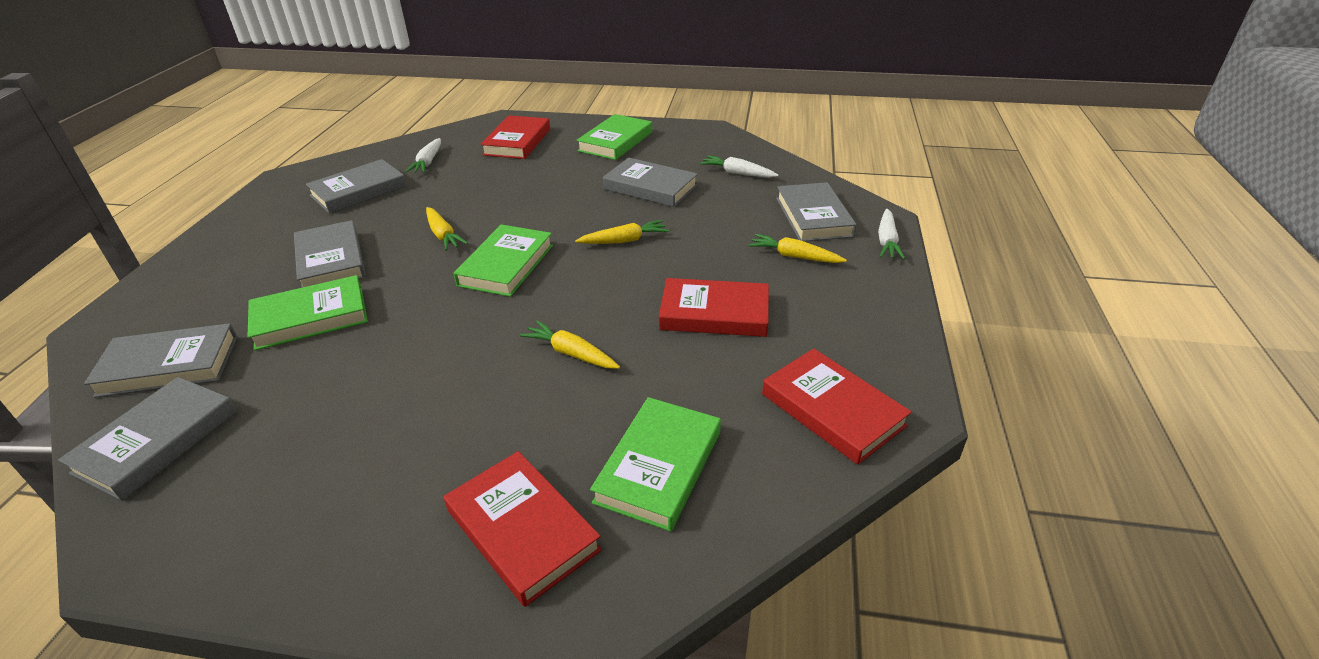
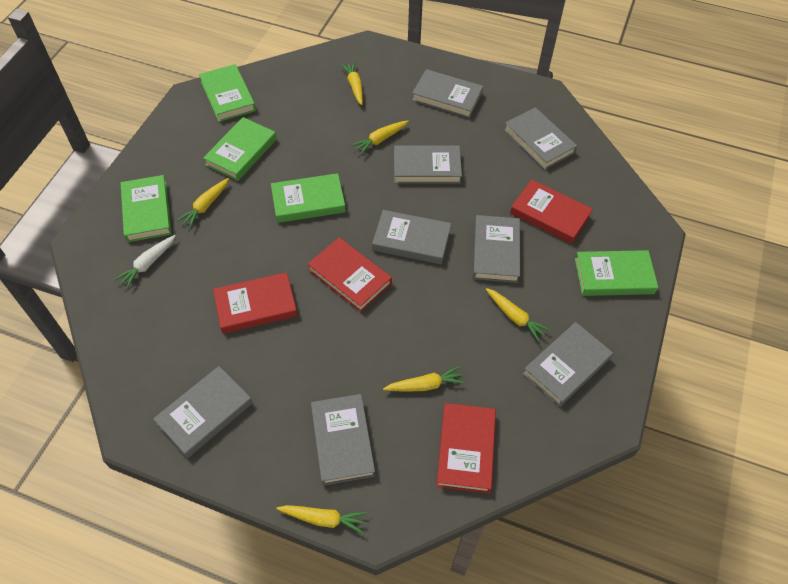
green book: 4 -> 5
grey book: 6 -> 8
white carrot: 3 -> 1
yellow carrot: 4 -> 6

